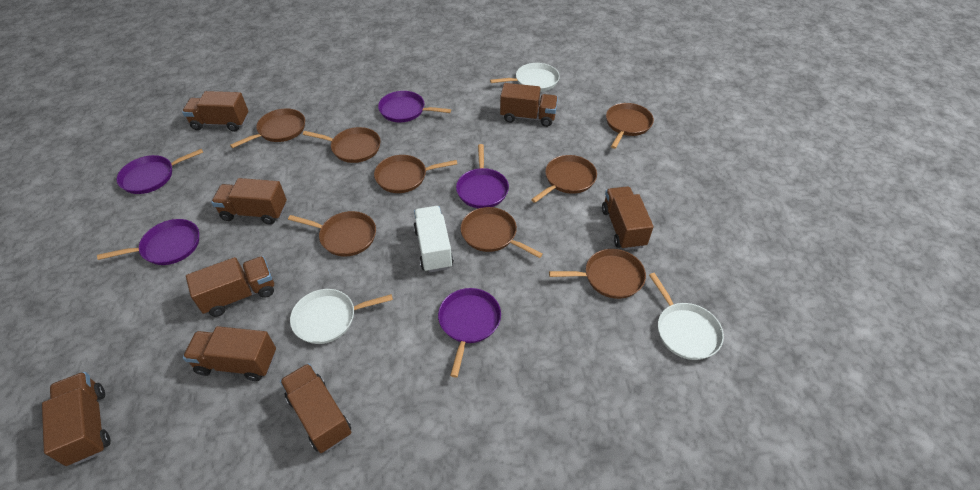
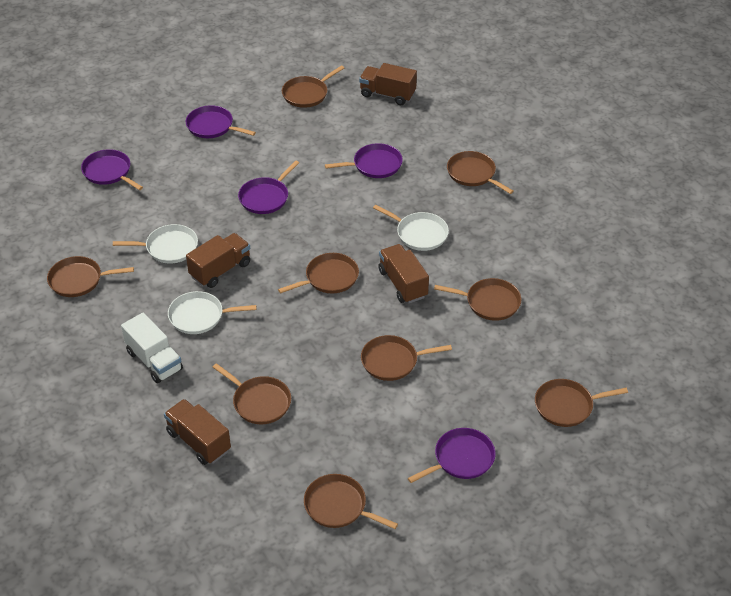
brown pan: 8 -> 9
brown truck: 8 -> 4

